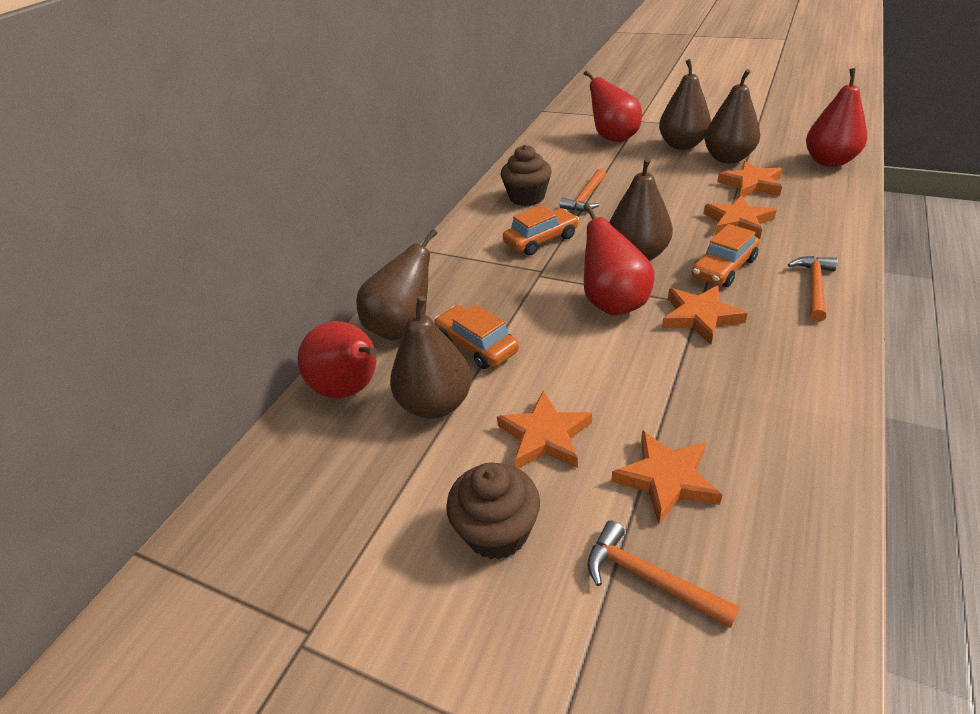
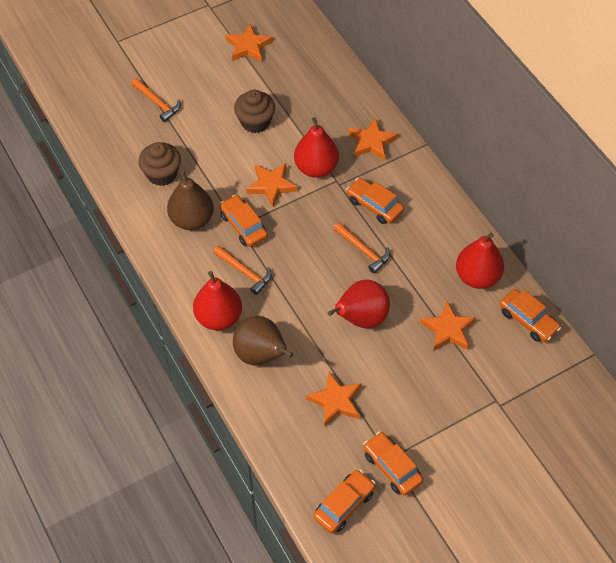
brown pear: 5 -> 2
orange car: 3 -> 5

